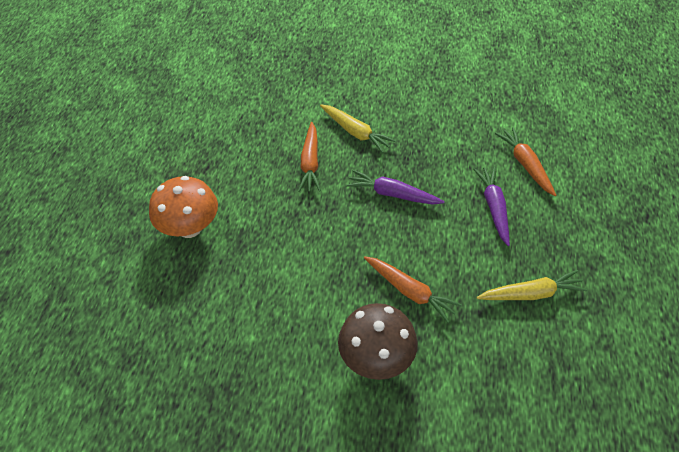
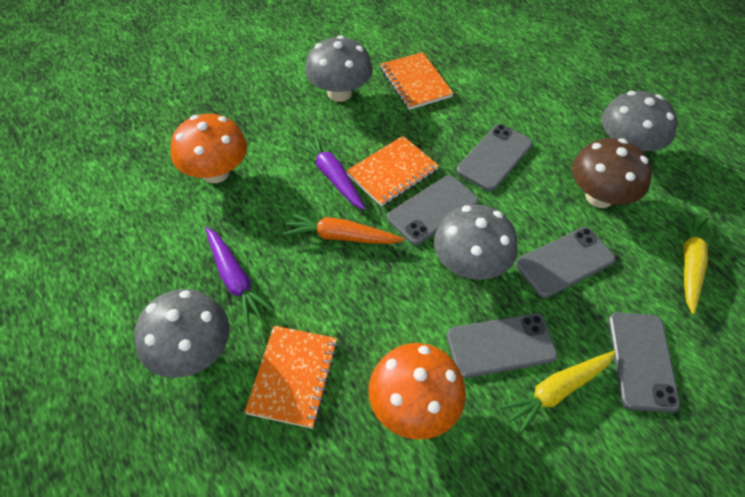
grey mushroom: 0 -> 4
grey phone: 0 -> 5
orange carrot: 3 -> 1
orange mushroom: 1 -> 2
orange notebook: 0 -> 3

